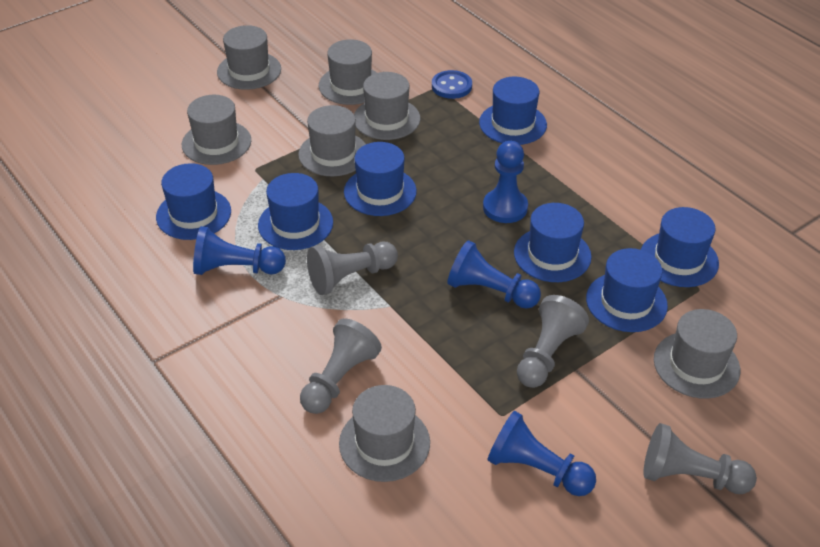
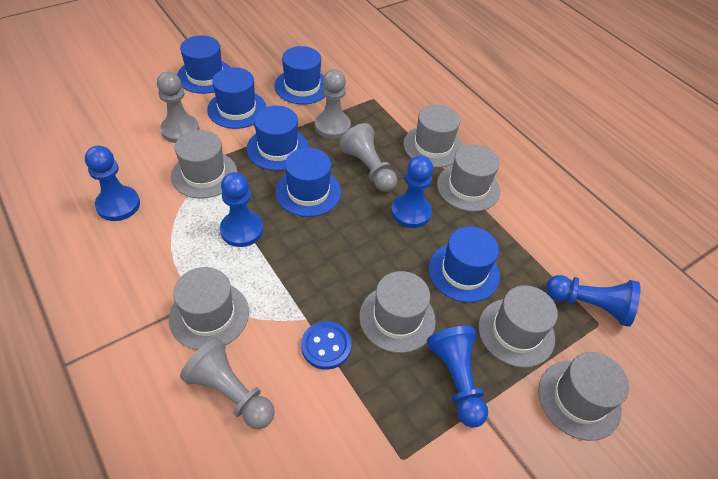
blue hat: 7 -> 6
blue pawn: 4 -> 5

